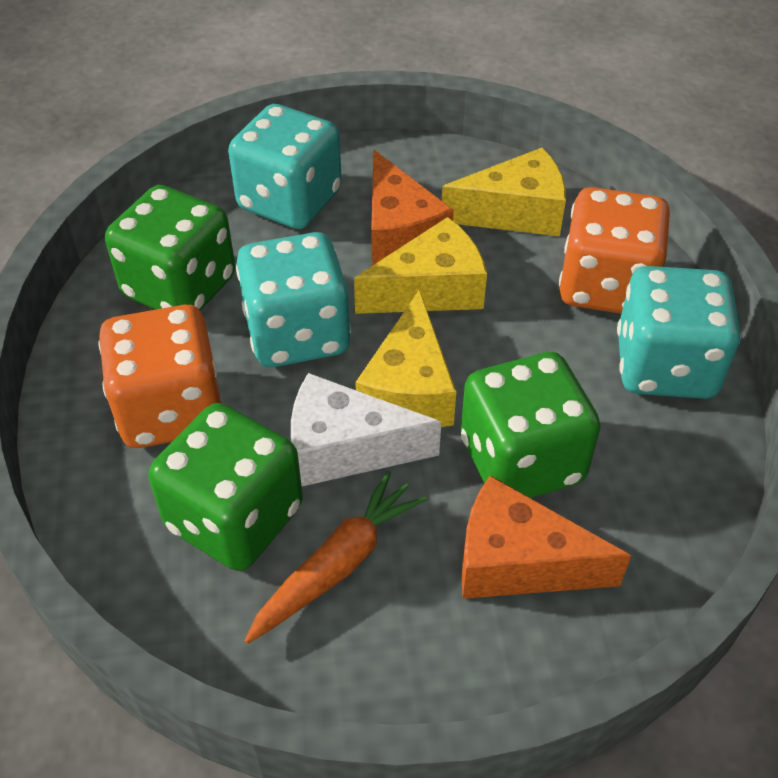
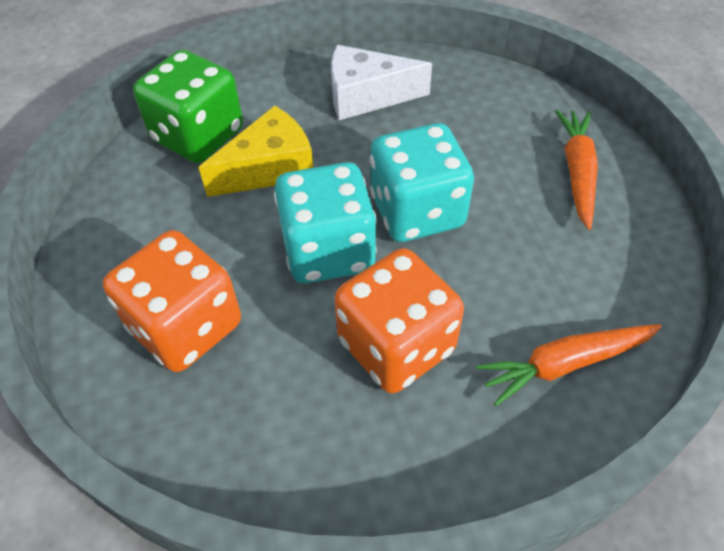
green dice: 3 -> 1
orange carrot: 1 -> 2
orange cheese: 2 -> 0
turquoise dice: 3 -> 2
yellow cheese: 3 -> 1

